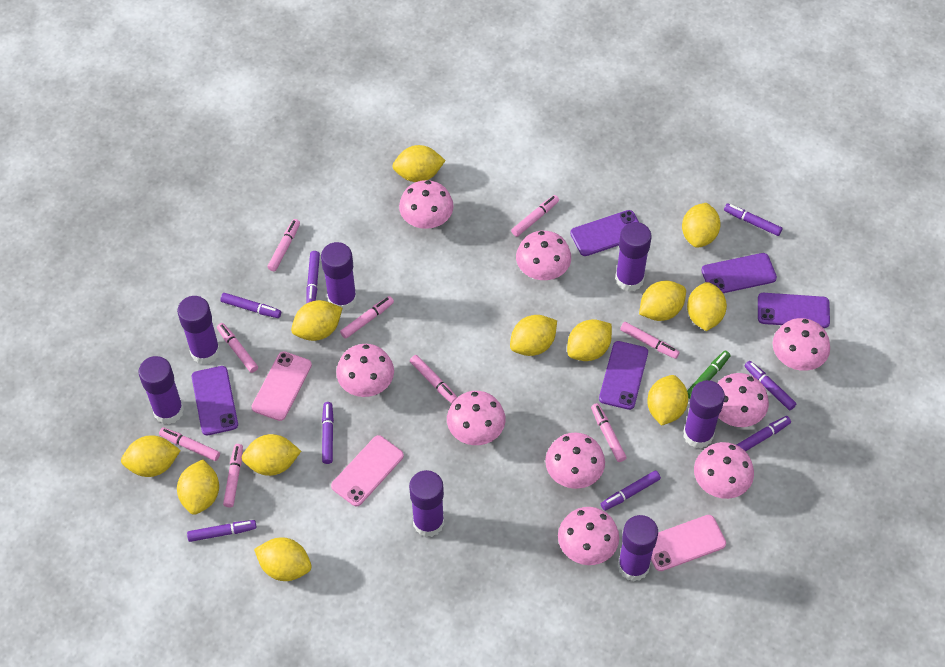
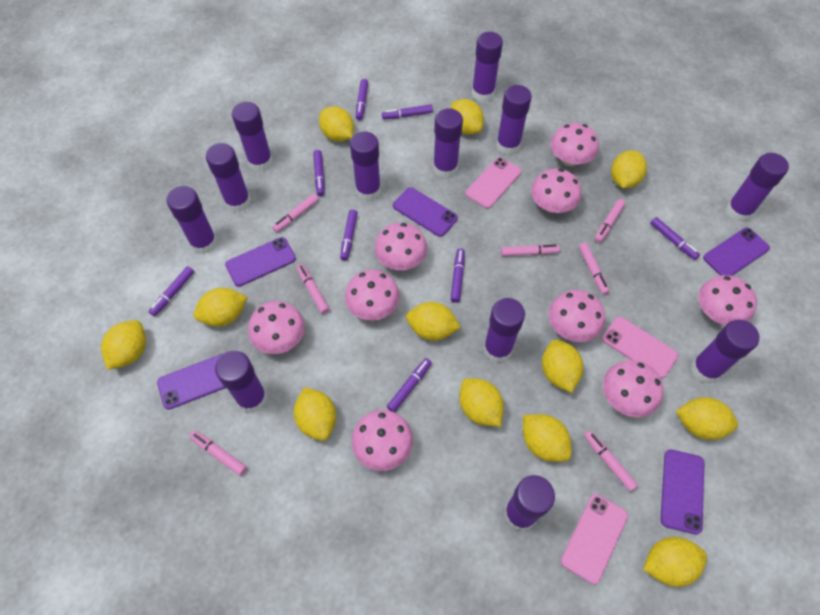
green marker: 1 -> 0
pink marker: 9 -> 7
purple glue stick: 7 -> 12

